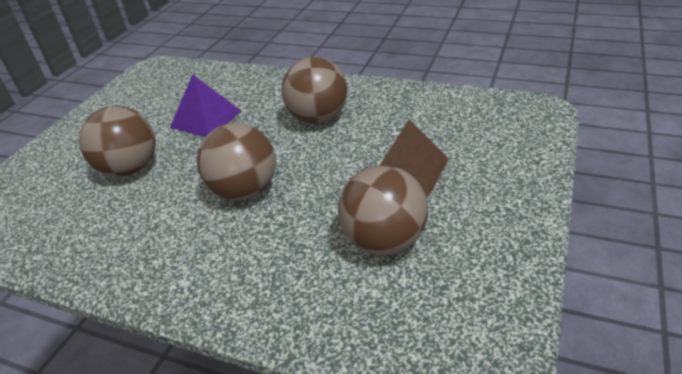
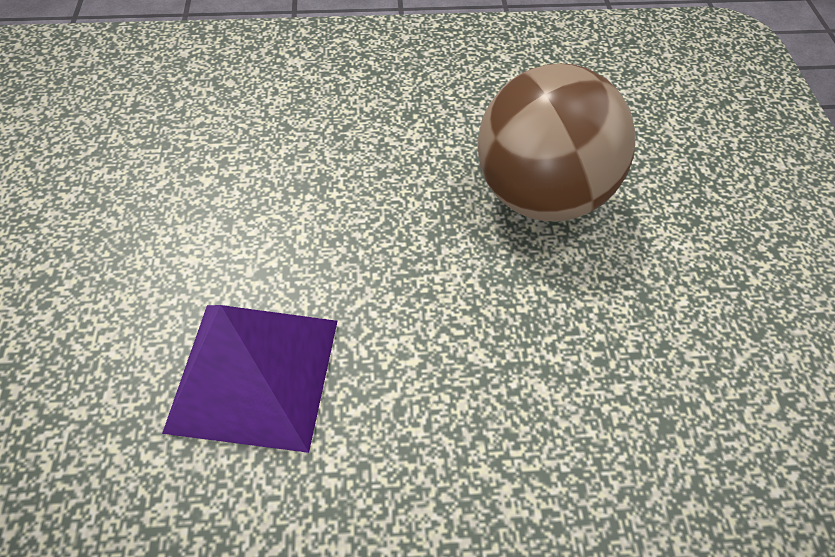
brown ball: 4 -> 1
brown pyramid: 1 -> 0

